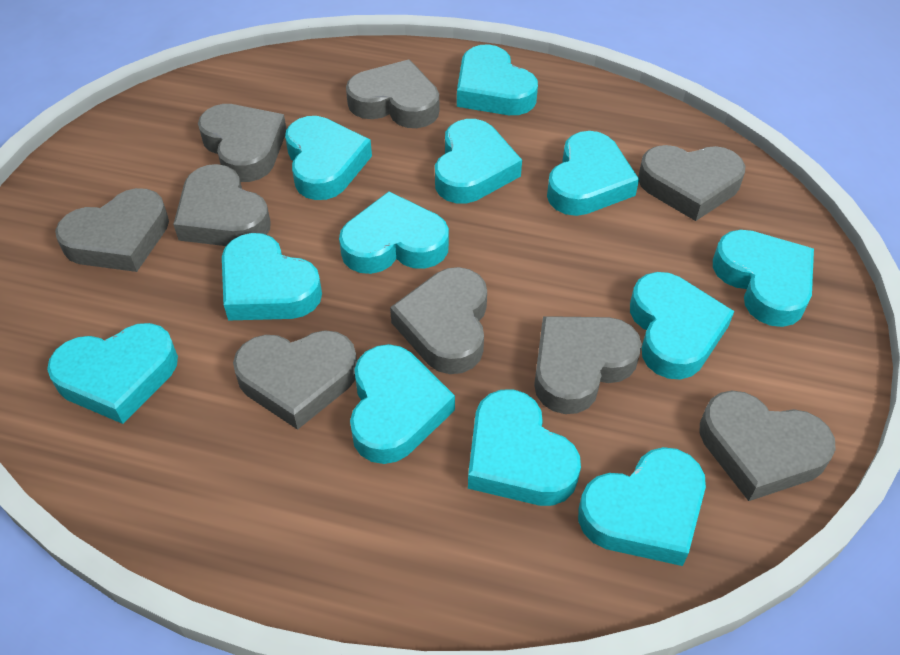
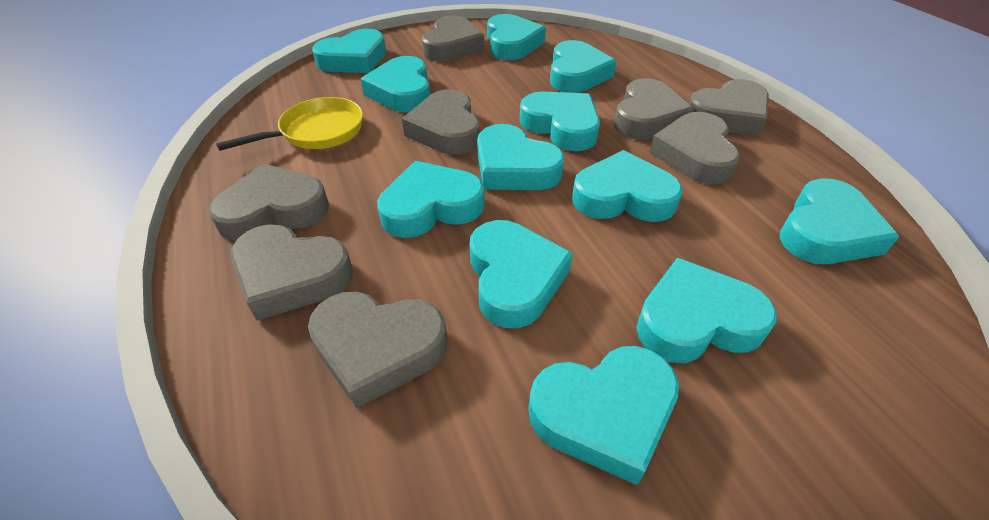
grey heart: 9 -> 8
yellow pan: 0 -> 1

